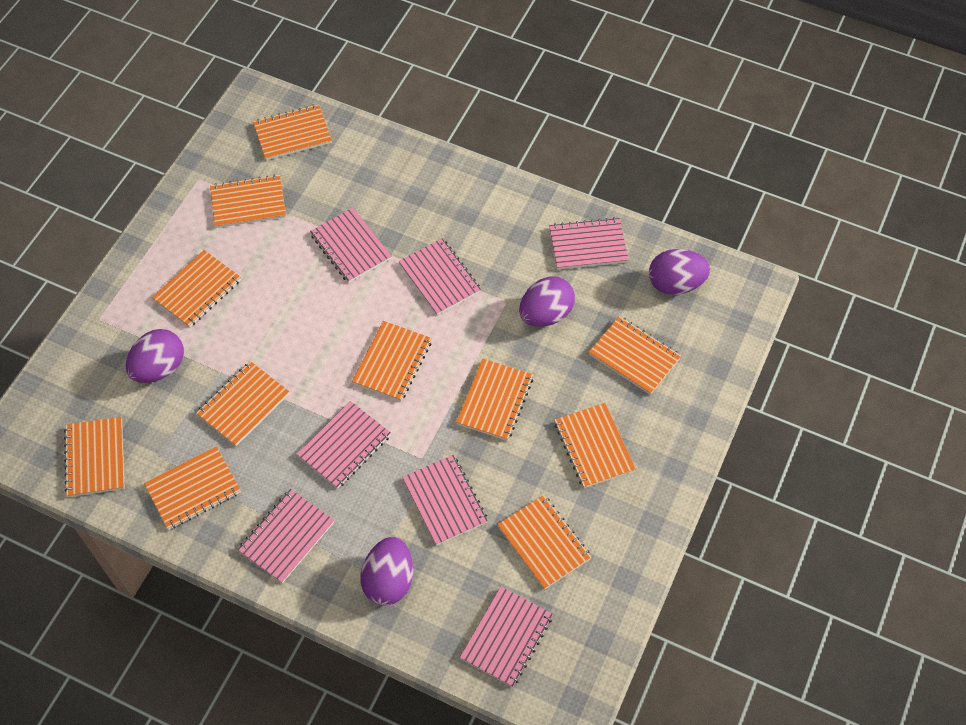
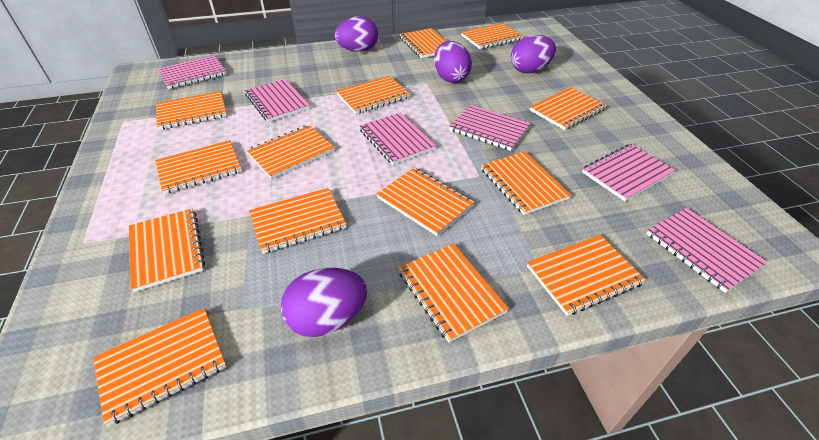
orange notebook: 11 -> 14
pink notebook: 7 -> 6

